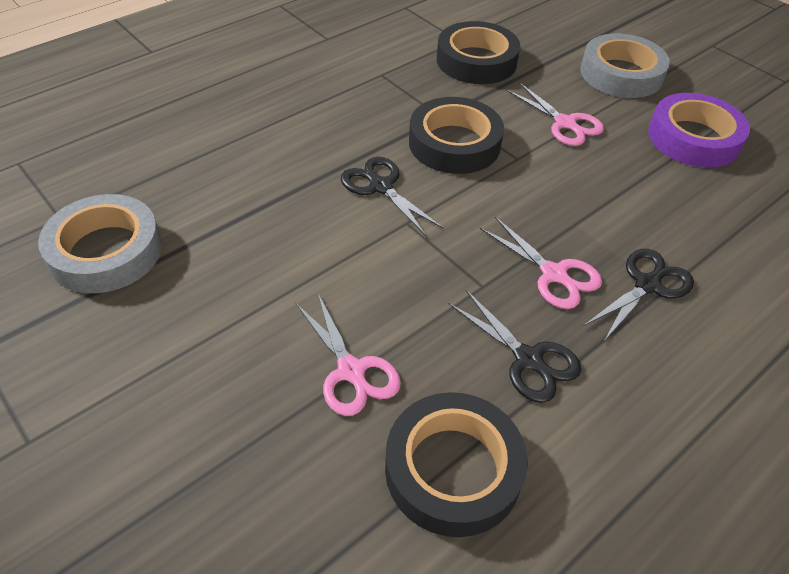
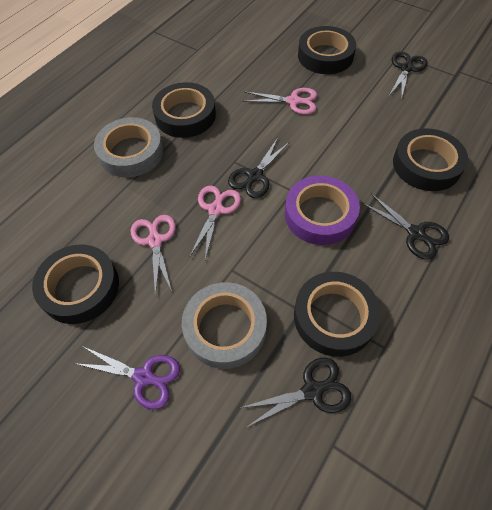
black scissors: 3 -> 4
black tape: 3 -> 5
purple scissors: 0 -> 1

